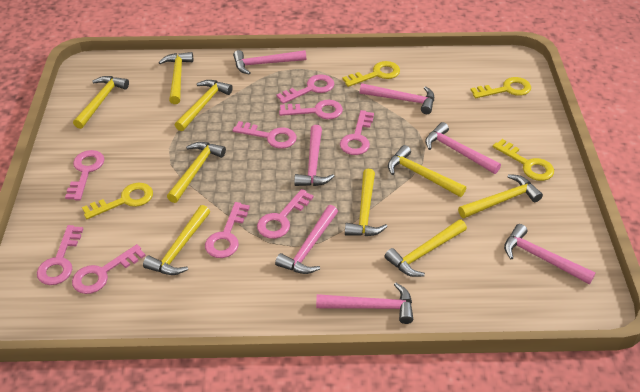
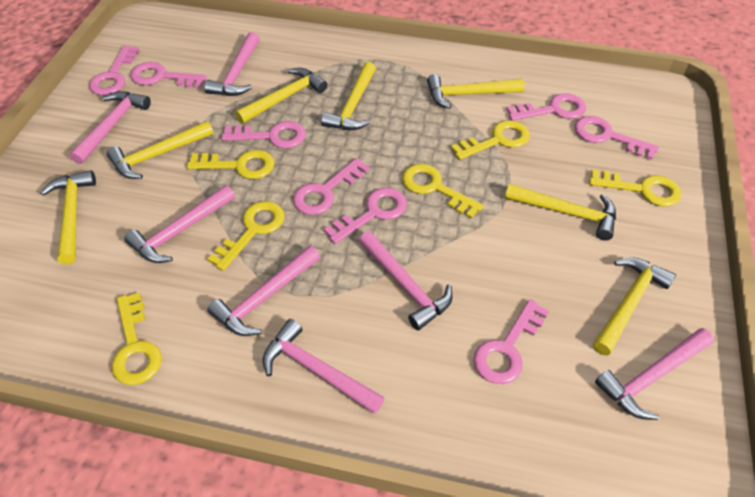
pink key: 9 -> 8
yellow hammer: 9 -> 7
yellow key: 4 -> 6

